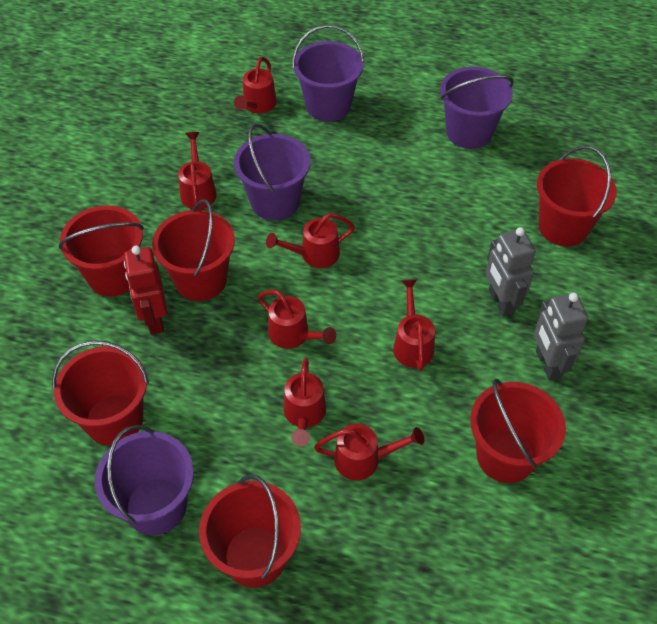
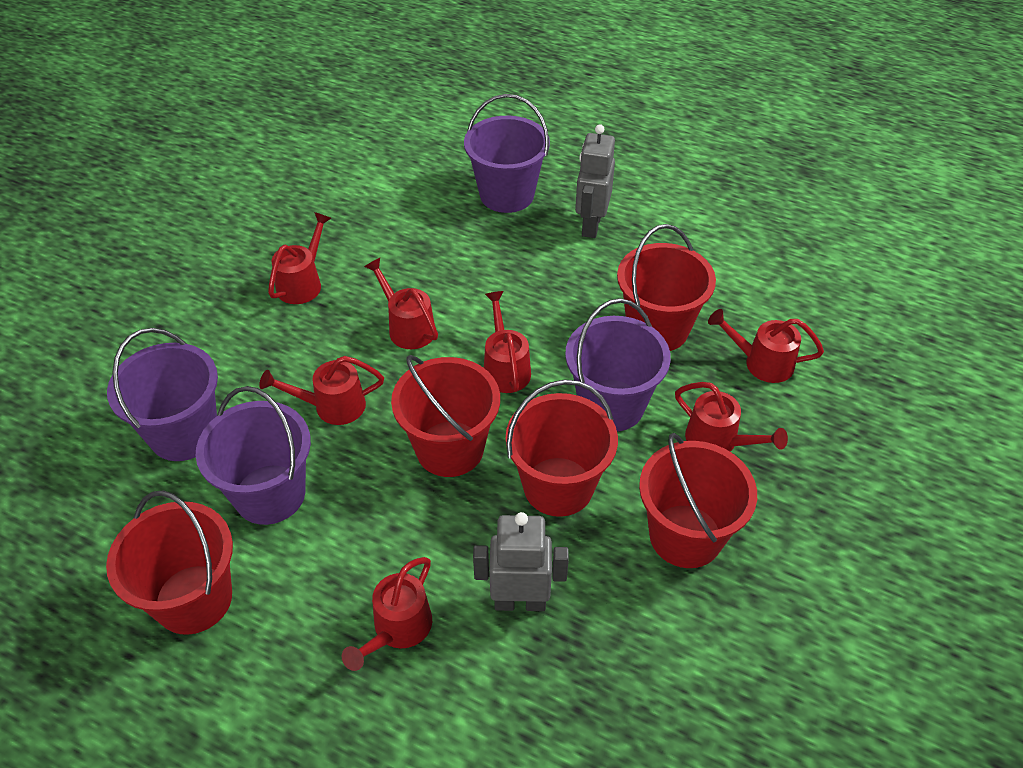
red bucket: 6 -> 5
red robot: 1 -> 0

